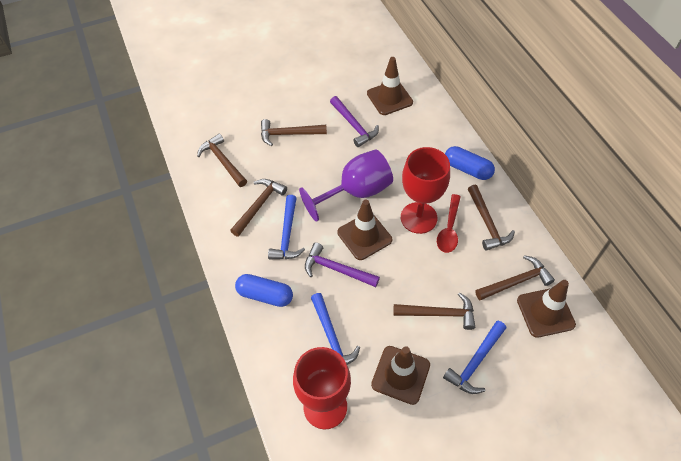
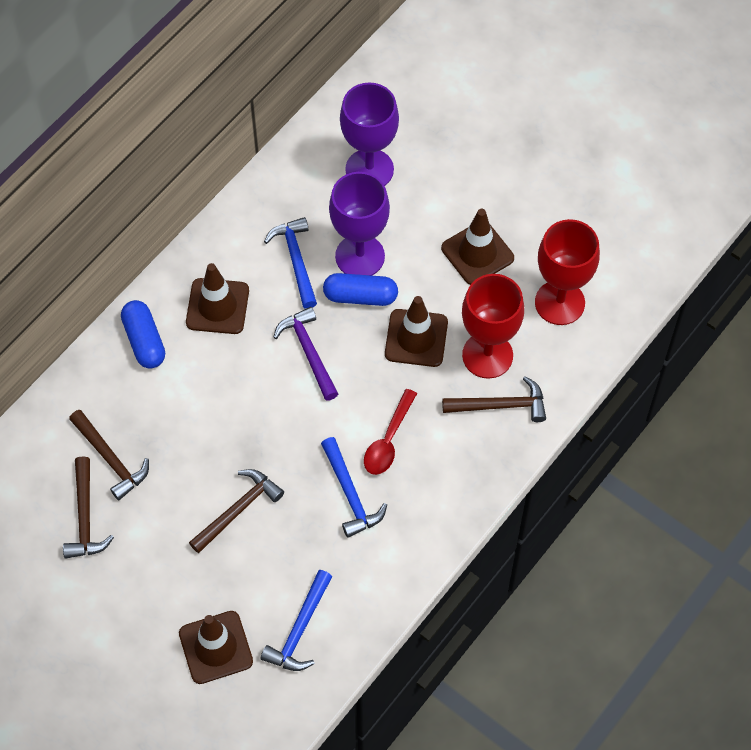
brown hammer: 6 -> 4
purple goblet: 1 -> 2
purple hammer: 2 -> 1

